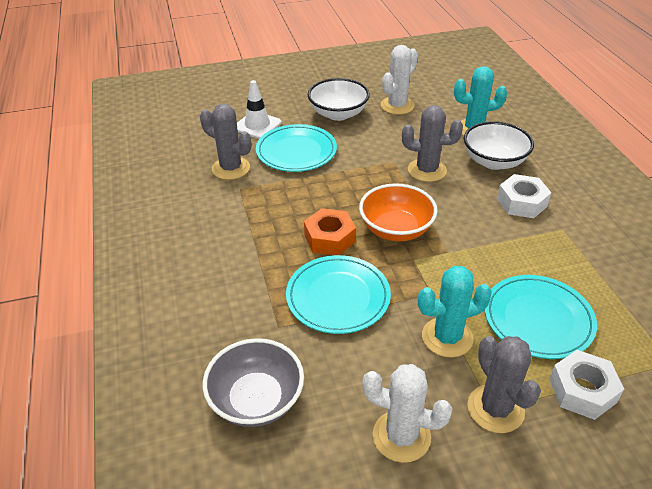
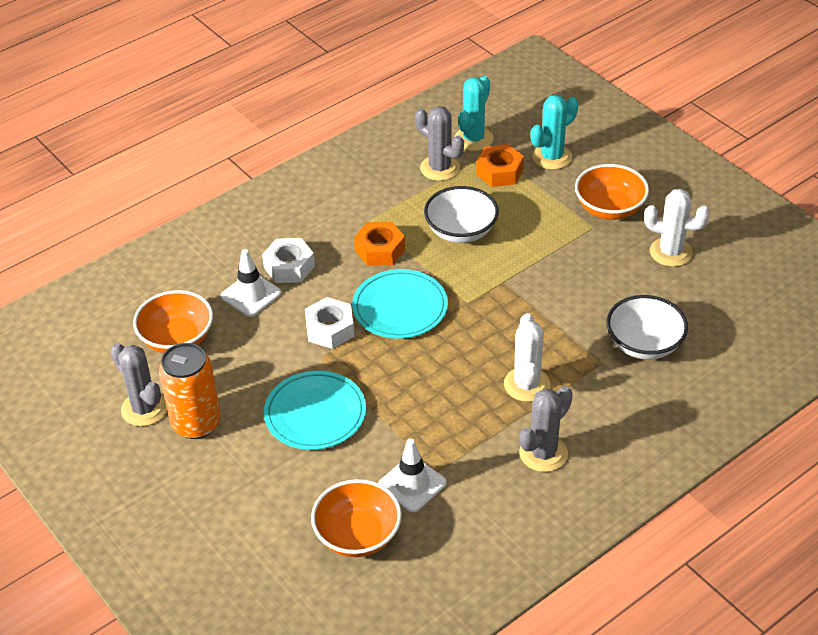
grey bowl: 1 -> 0
orange bowl: 1 -> 3
orange can: 0 -> 1
orange nut: 1 -> 2
turquoise plate: 3 -> 2
white traffic cone: 1 -> 2

